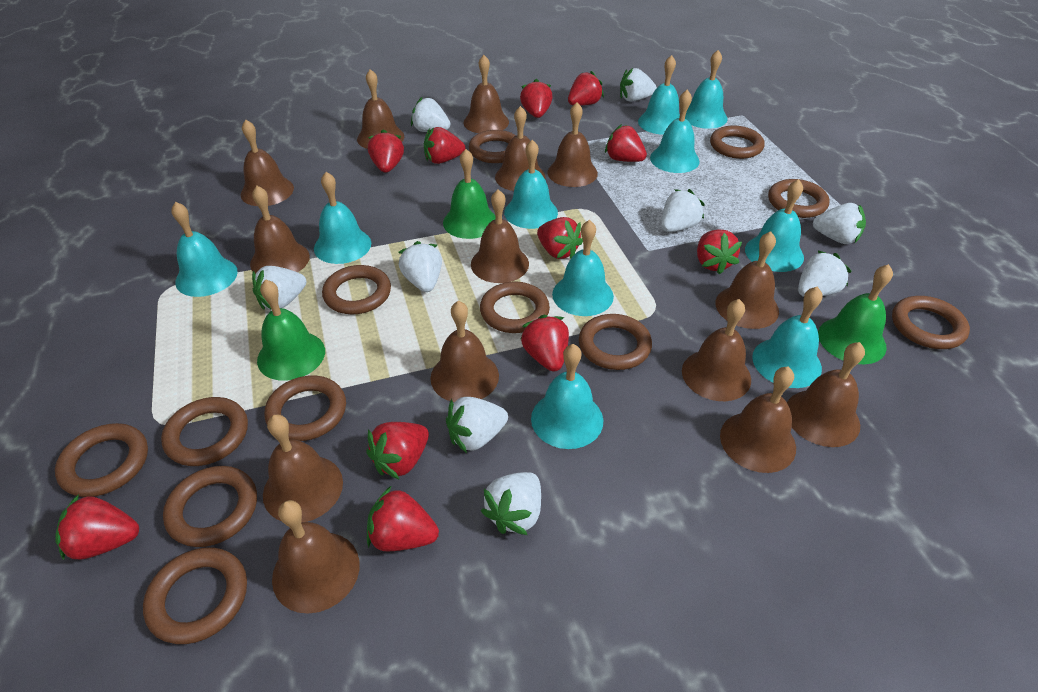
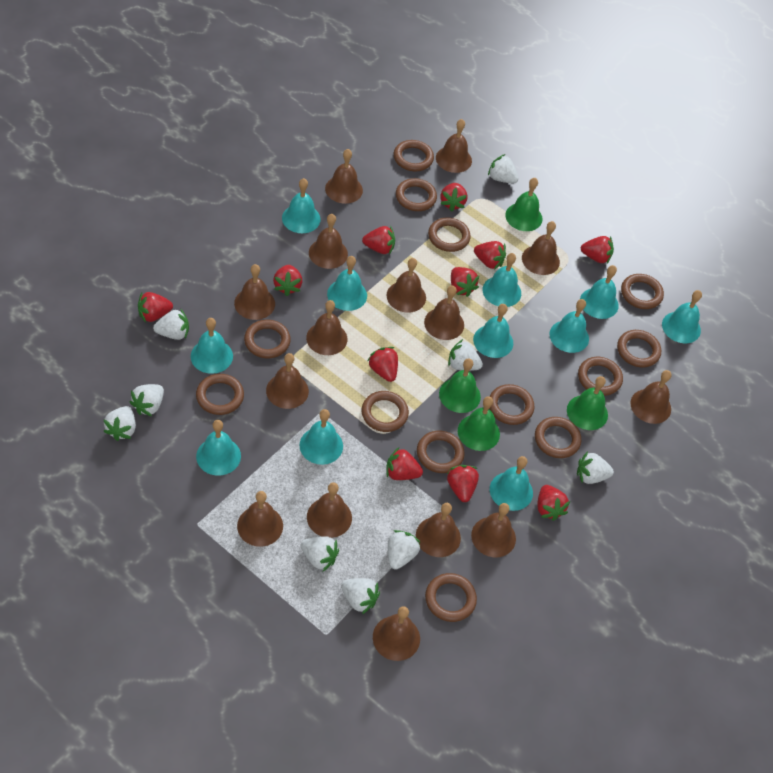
brown bell: 14 -> 15
brown ring: 12 -> 13
green bell: 3 -> 4
turquoise bell: 10 -> 11

